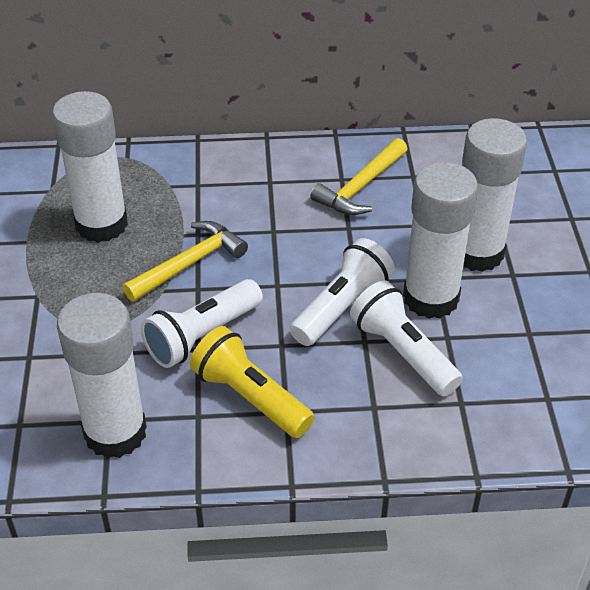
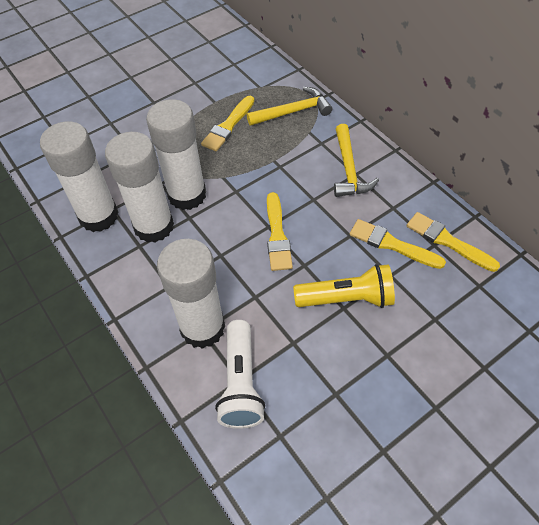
white flashlight: 3 -> 1
yellow brush: 0 -> 4

